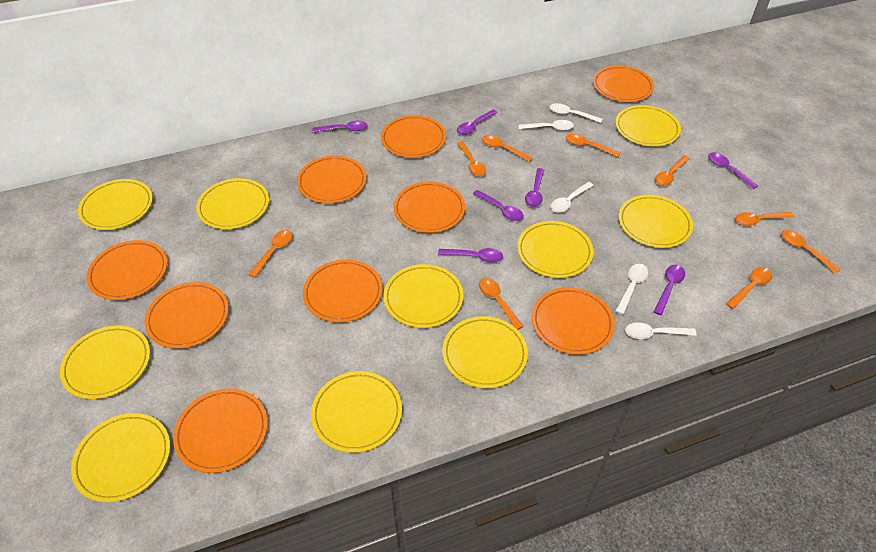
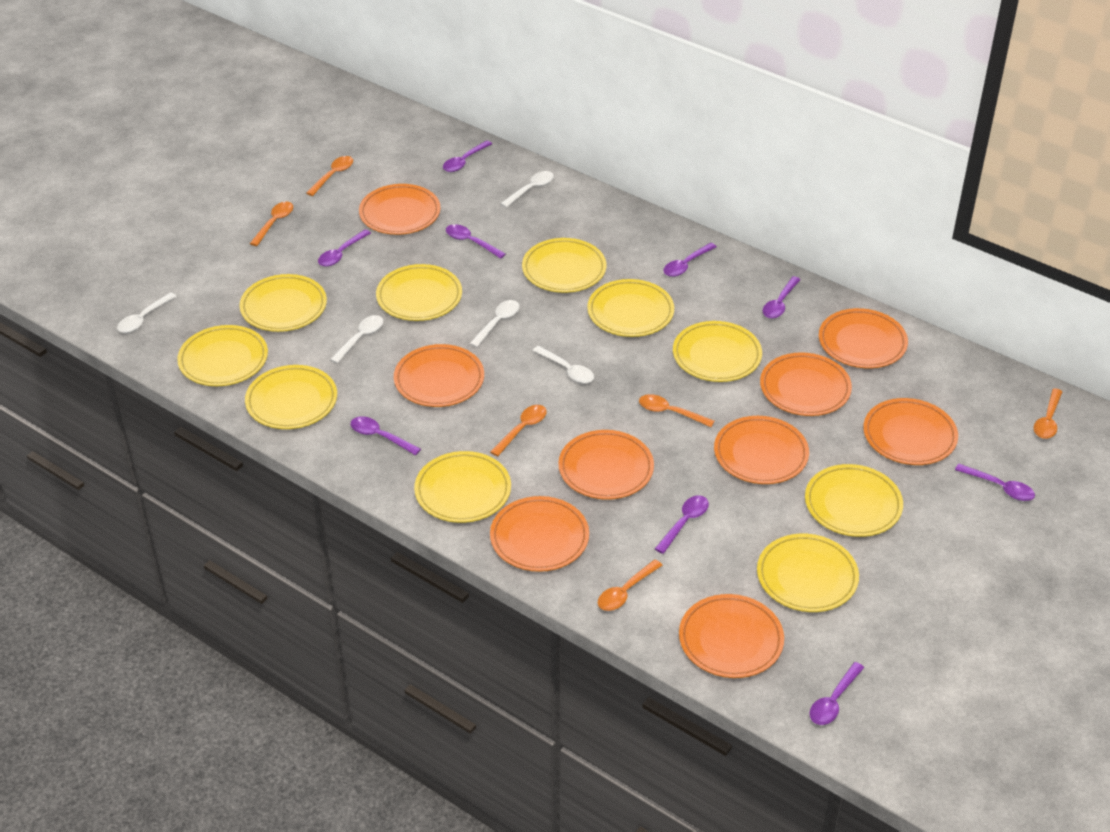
orange spoon: 9 -> 6
purple spoon: 7 -> 9

